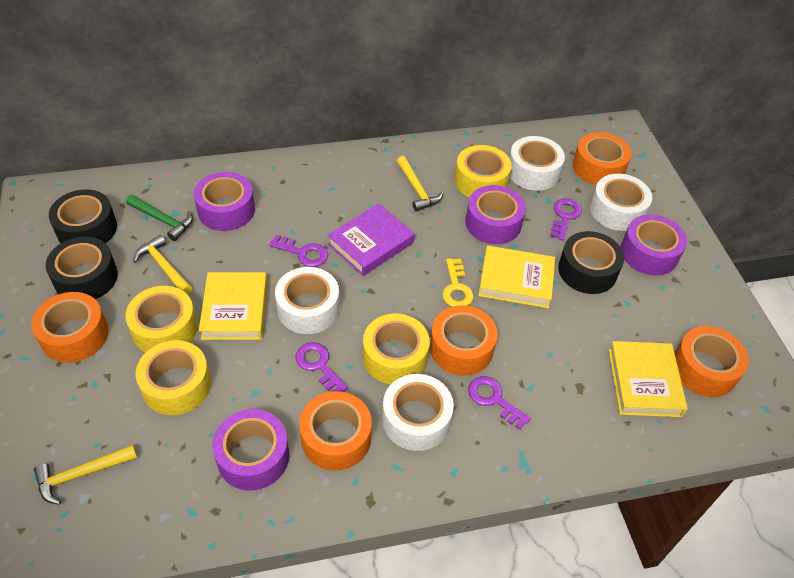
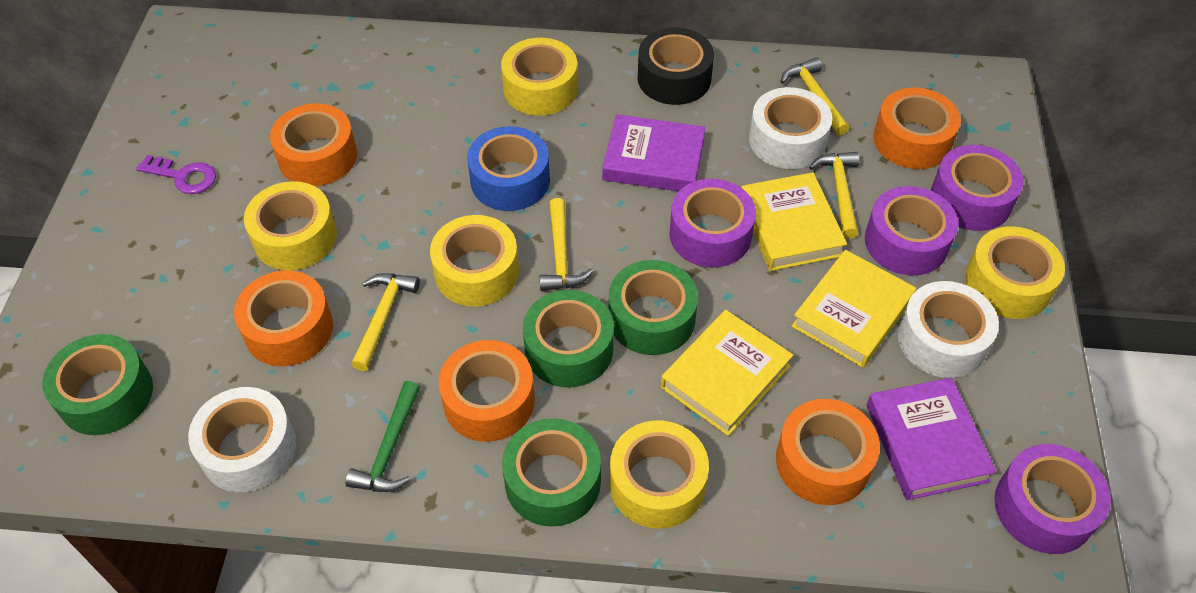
black tape: 3 -> 1
blue tape: 0 -> 1
green tape: 0 -> 4
purple book: 1 -> 2
purple key: 4 -> 1
white tape: 4 -> 3
yellow hammer: 3 -> 4
yellow key: 1 -> 0
yellow tape: 4 -> 5

